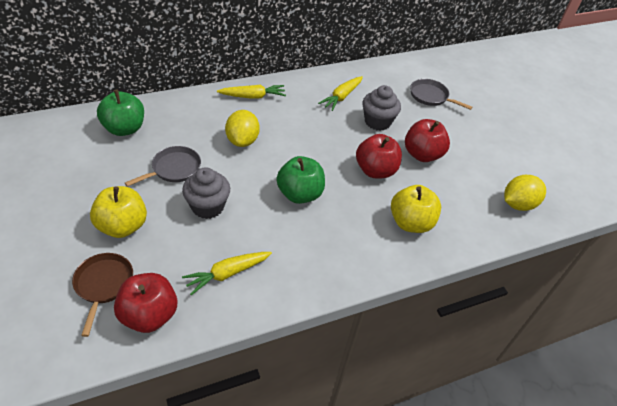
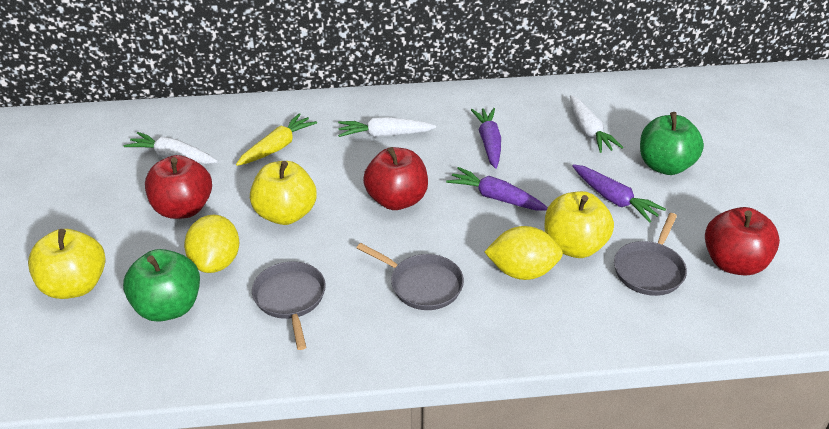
brown pan: 1 -> 0
grey cupcake: 2 -> 0
grey pan: 2 -> 3
purple carrot: 0 -> 3
white carrot: 0 -> 3
yellow apple: 2 -> 3
yellow carrot: 3 -> 1

